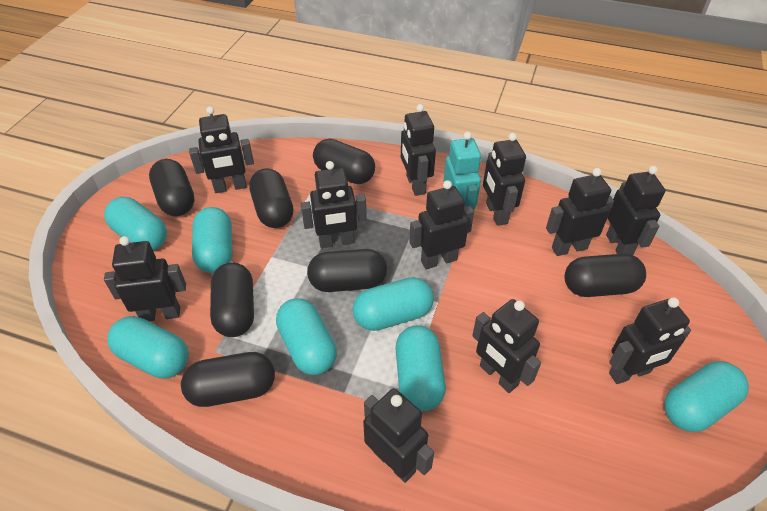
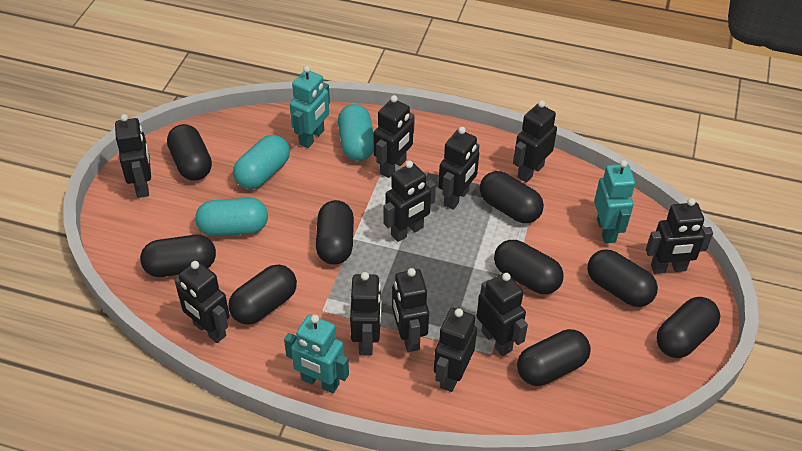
black capsule: 7 -> 9
turquoise capsule: 7 -> 3
turquoise robot: 1 -> 3

